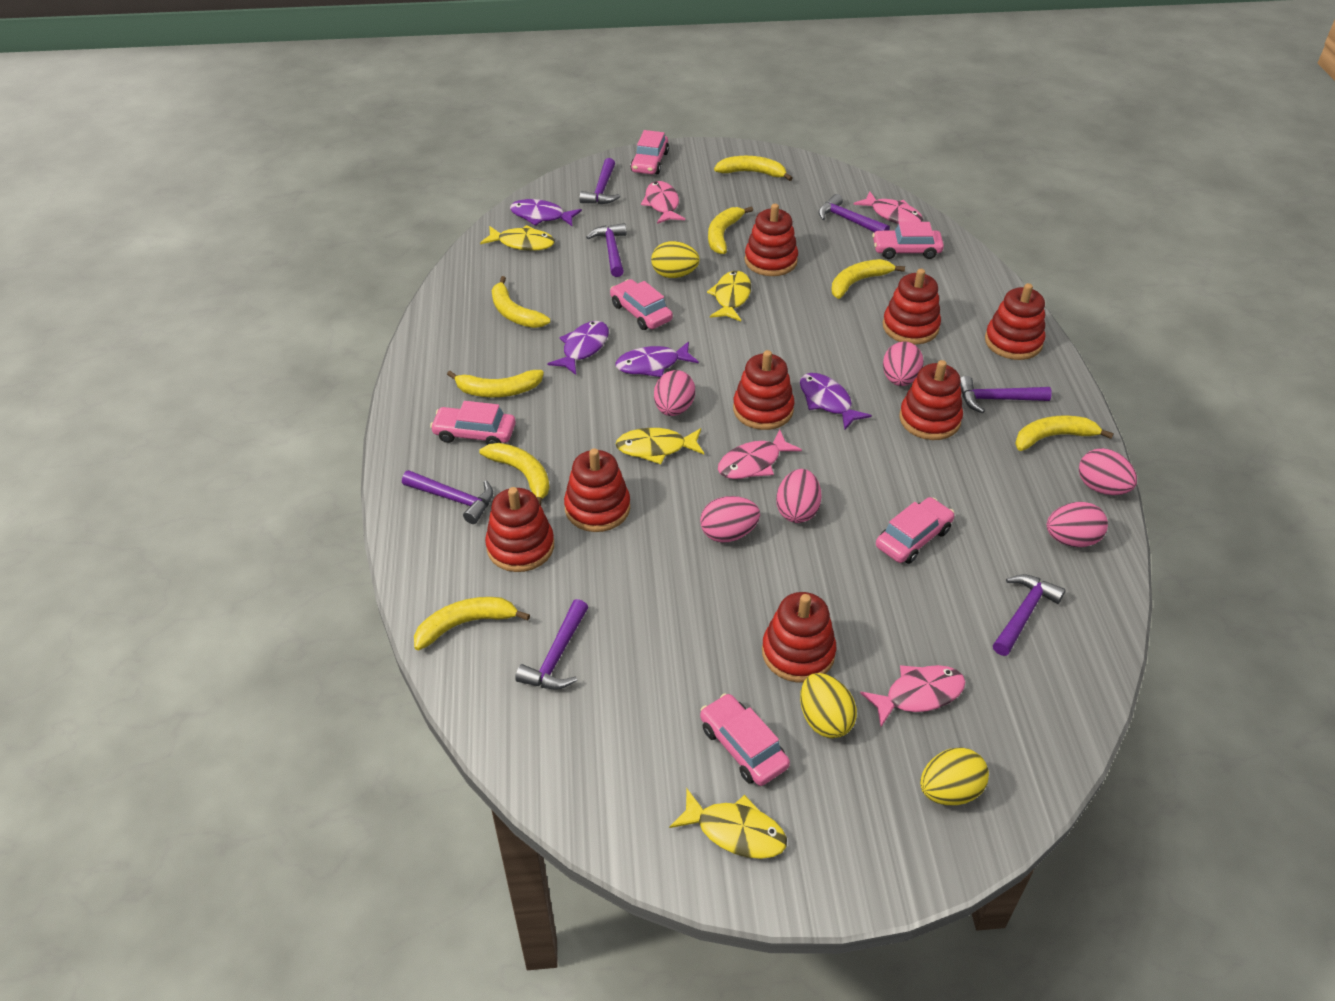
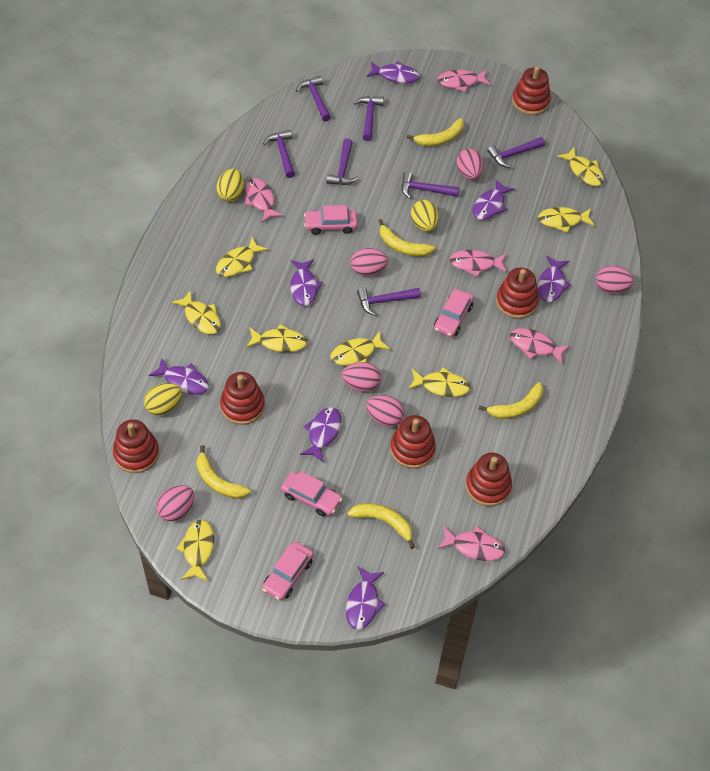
pink car: 6 -> 4
pink fish: 4 -> 5
purple fish: 4 -> 7
red stacking toy: 8 -> 6
yellow banana: 8 -> 5
yellow fish: 4 -> 8

